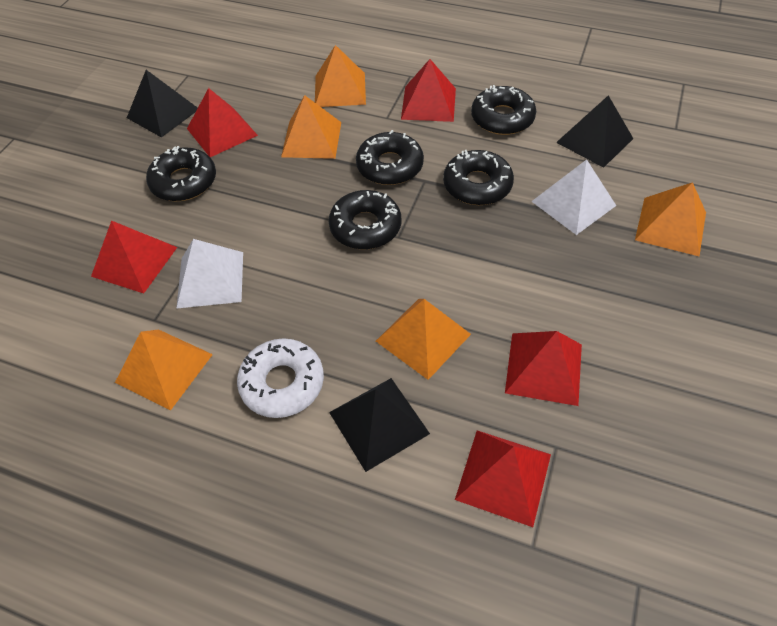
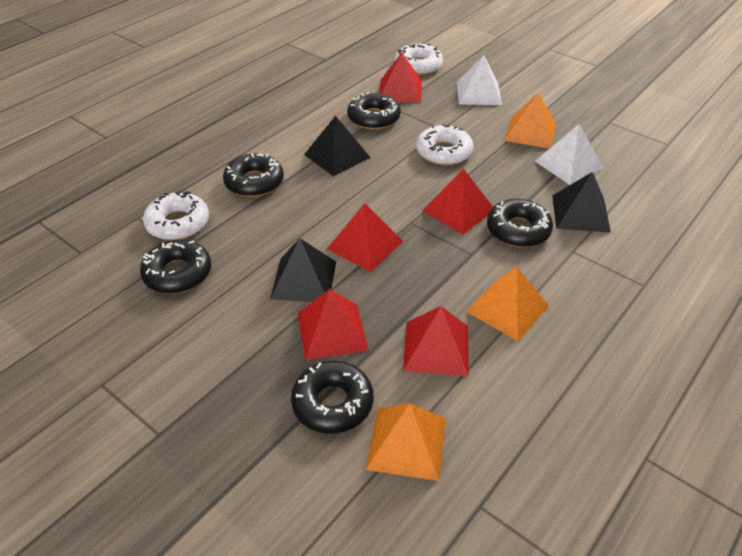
orange pyramid: 5 -> 3
white donut: 1 -> 3

